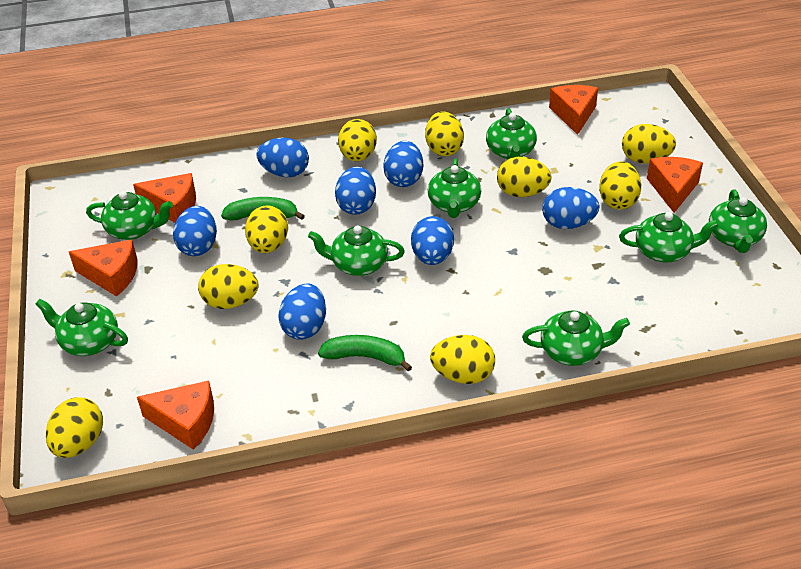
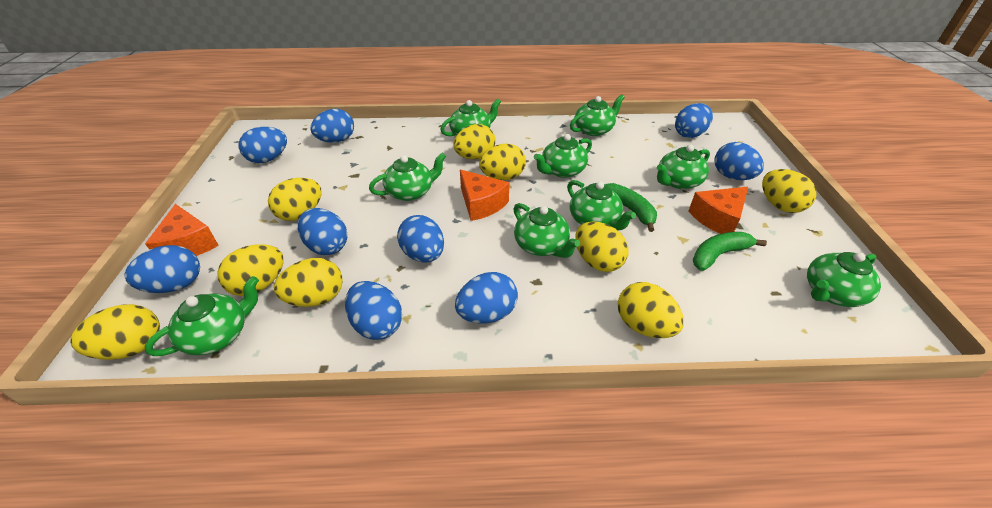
blue egg: 7 -> 9
green teapot: 8 -> 9
orange cheese: 5 -> 3

